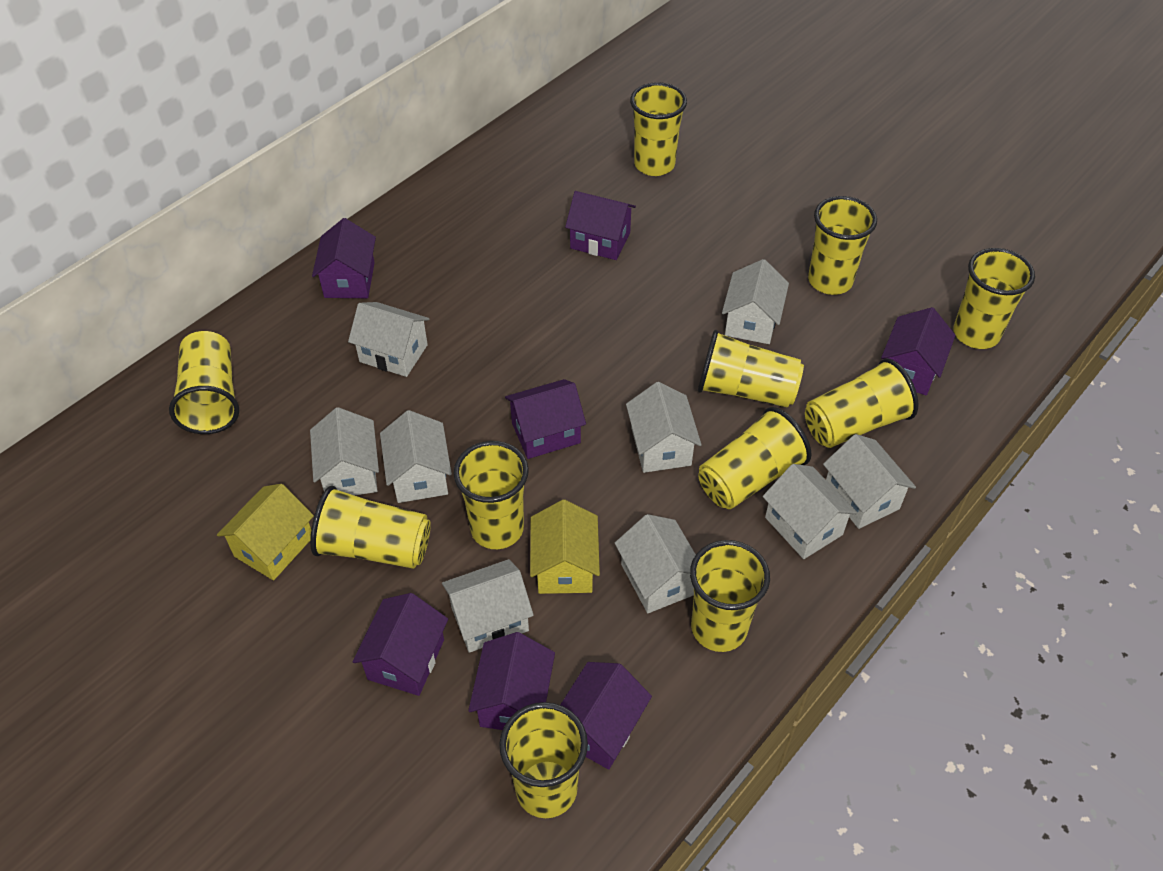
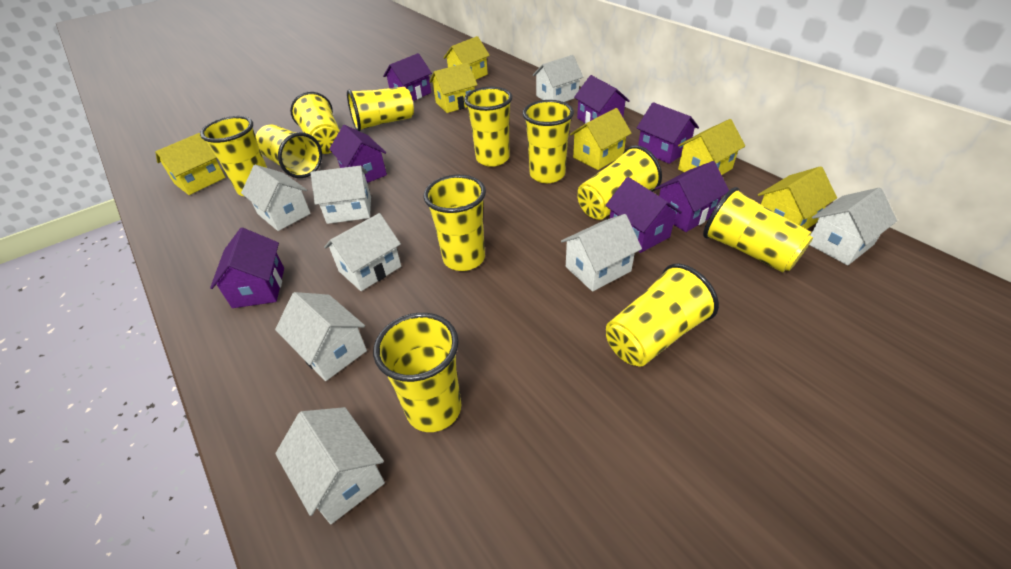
white house: 9 -> 8
yellow house: 2 -> 6

